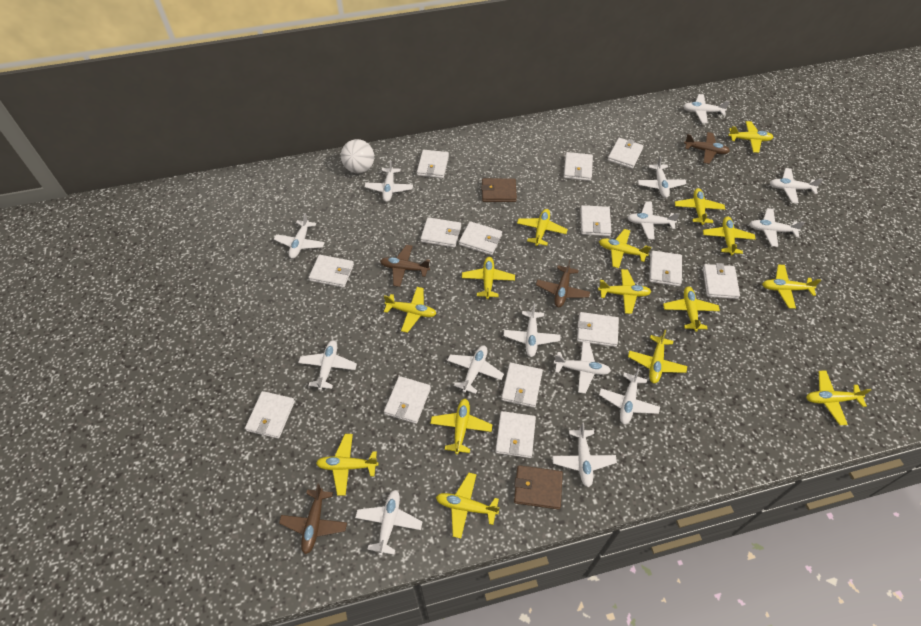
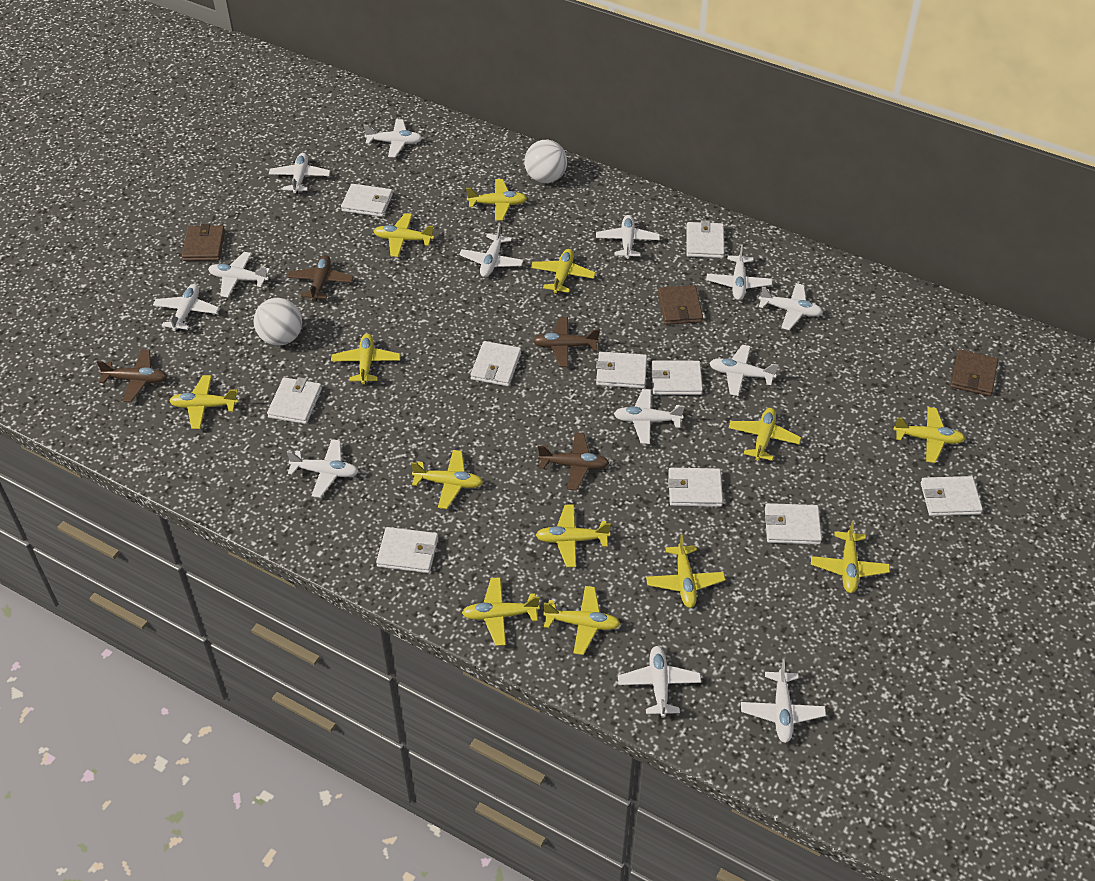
brown wallet: 2 -> 3
white ball: 1 -> 2
white plane: 14 -> 13
white wallet: 14 -> 10
yellow plane: 15 -> 13

